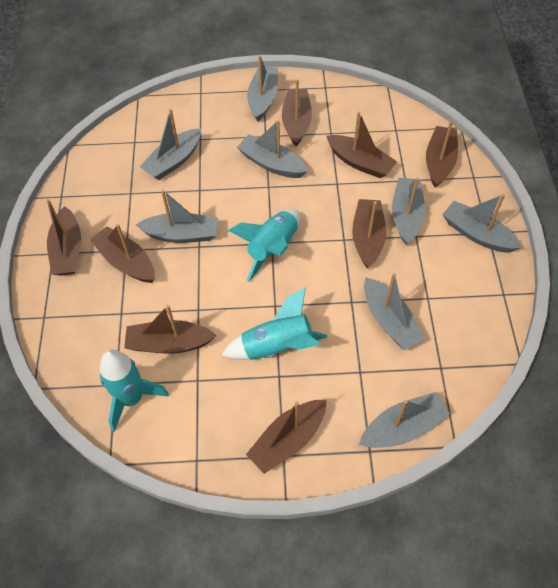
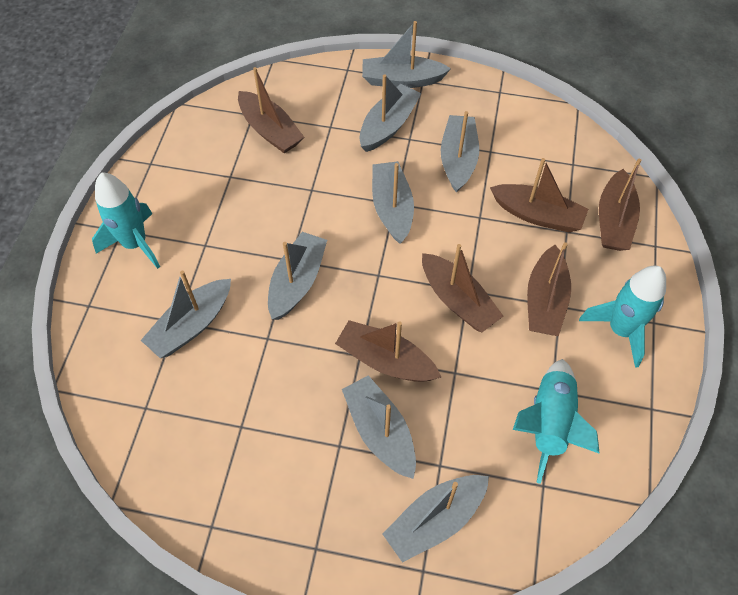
brown boat: 8 -> 6

